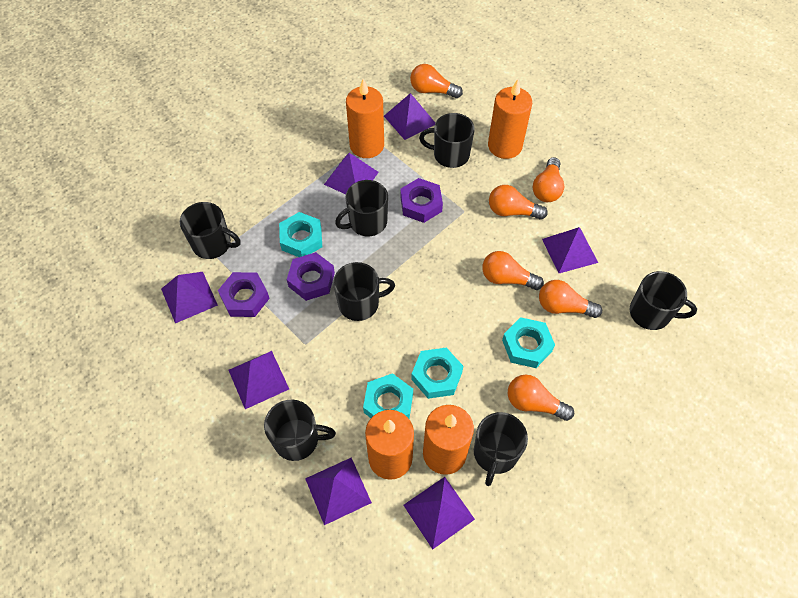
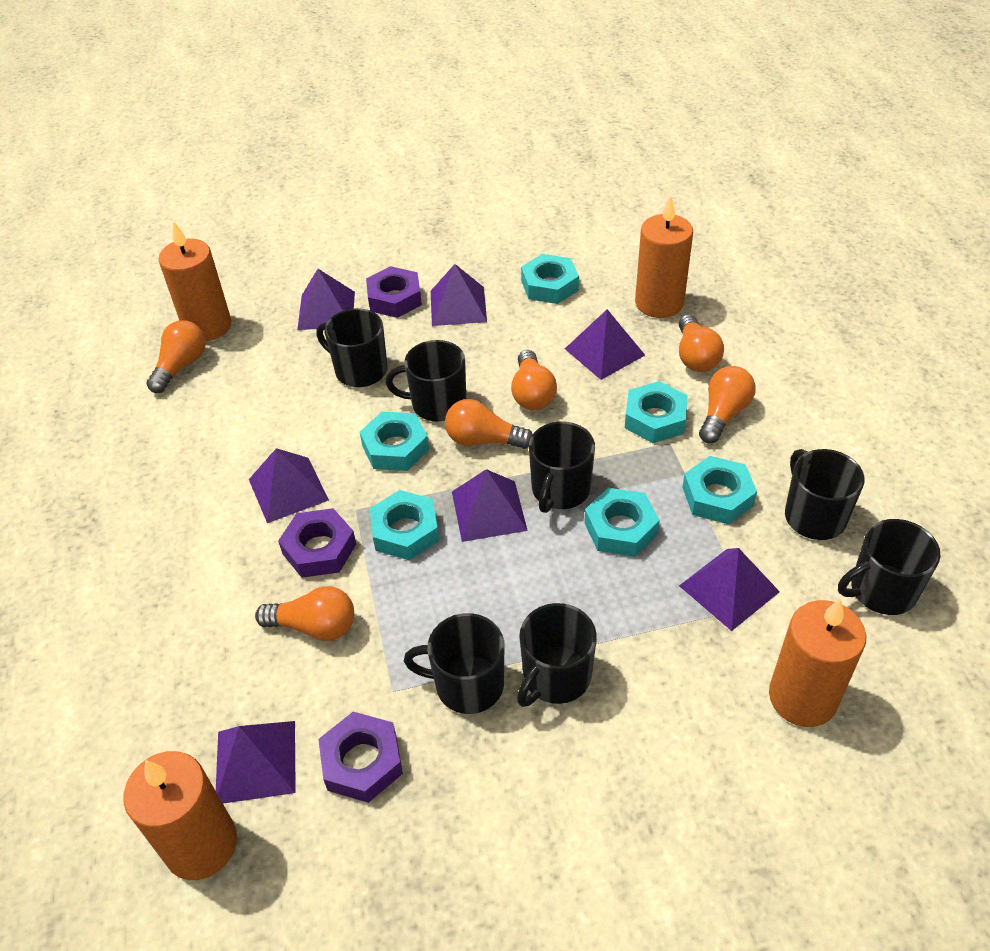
turquoise nut: 4 -> 6

